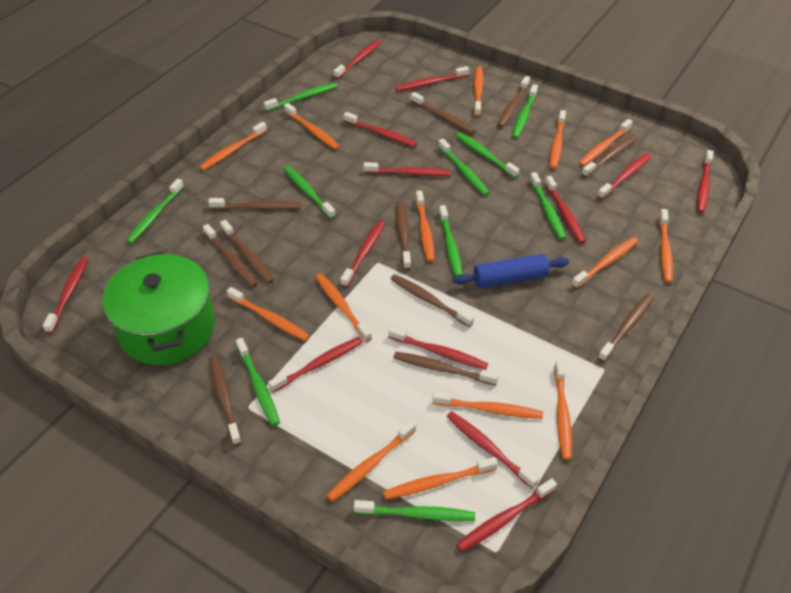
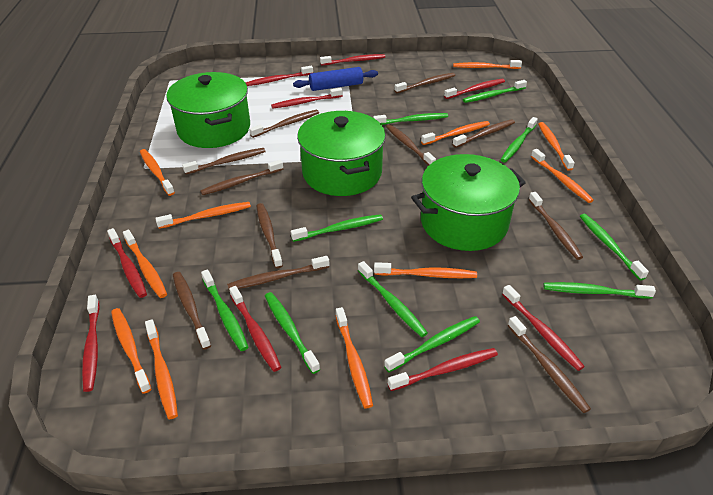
green pot: 1 -> 3
orange toothbrush: 14 -> 11
red toothbrush: 13 -> 9

